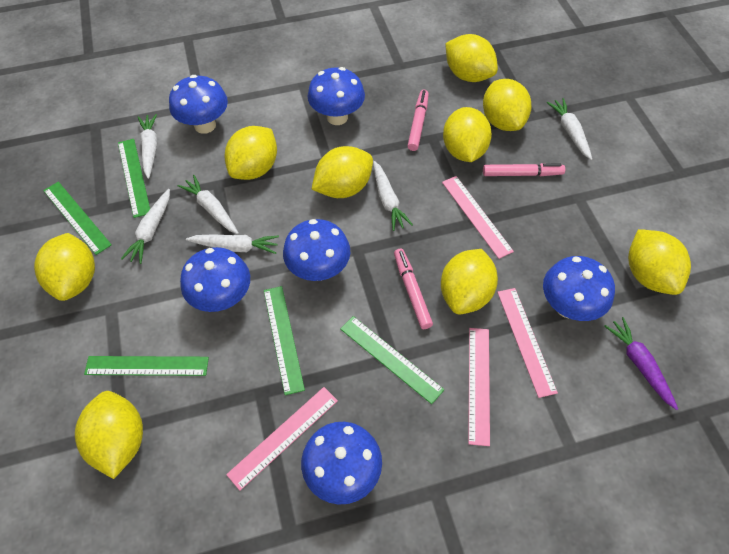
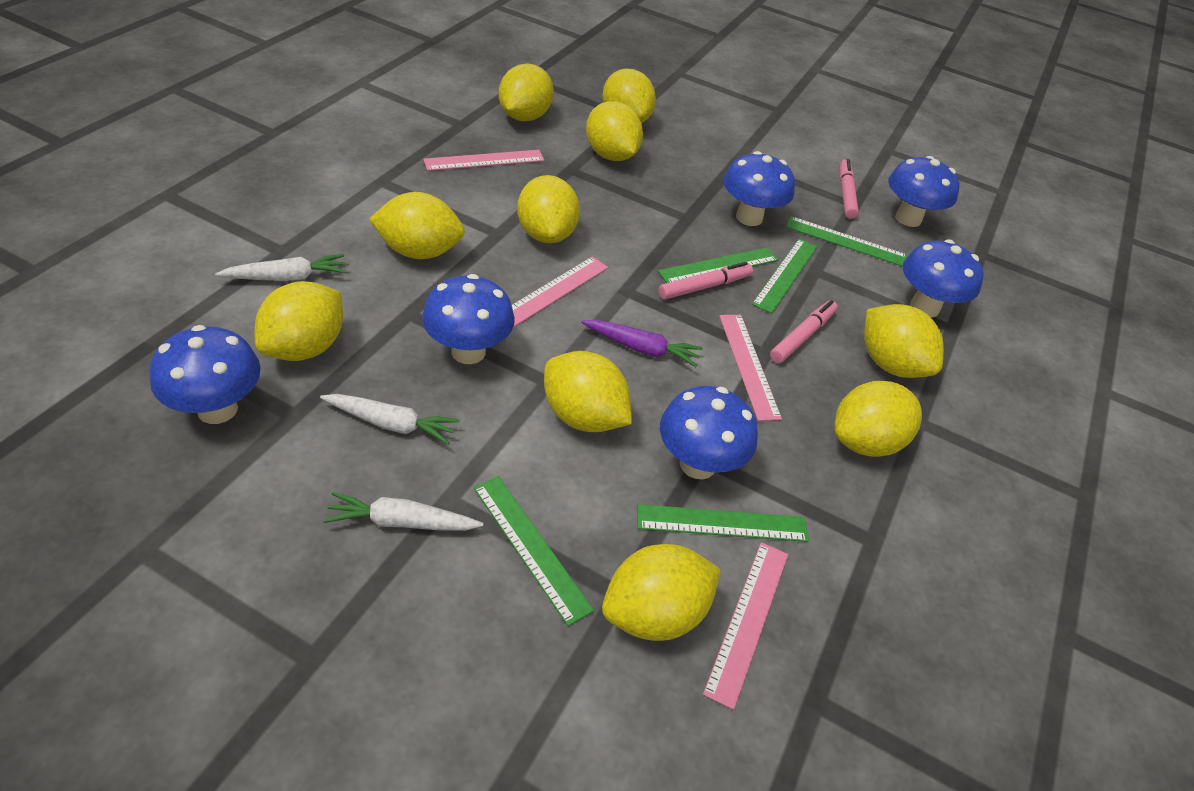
white carrot: 6 -> 3
yellow lemon: 9 -> 10

